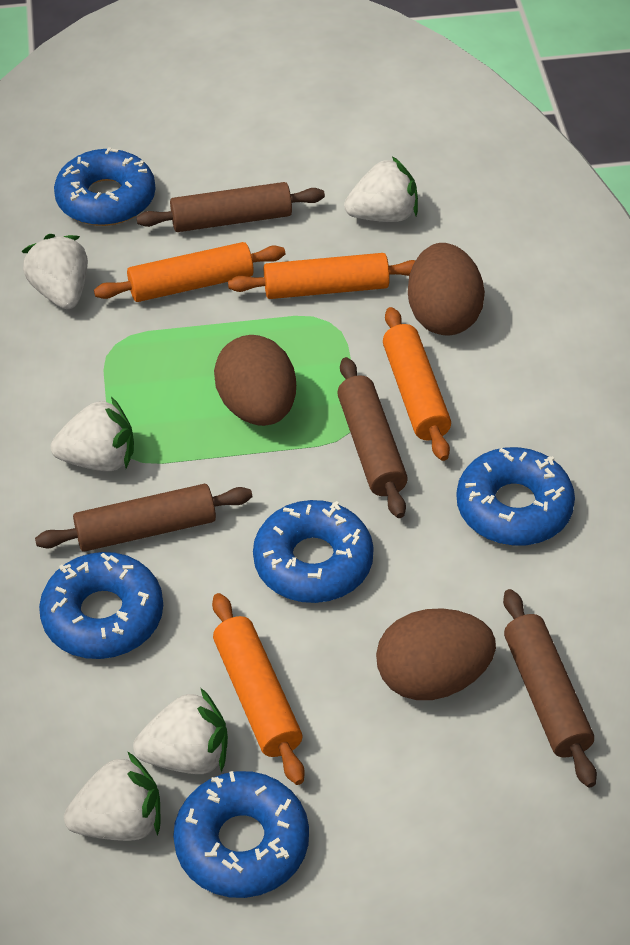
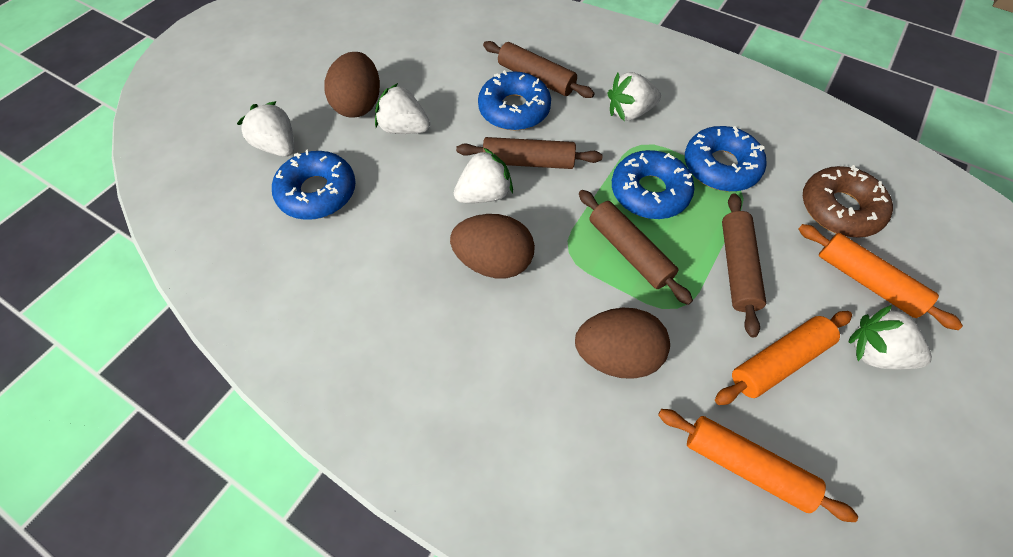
blue donut: 5 -> 4
brown donut: 0 -> 1
orange rolling pin: 4 -> 3

